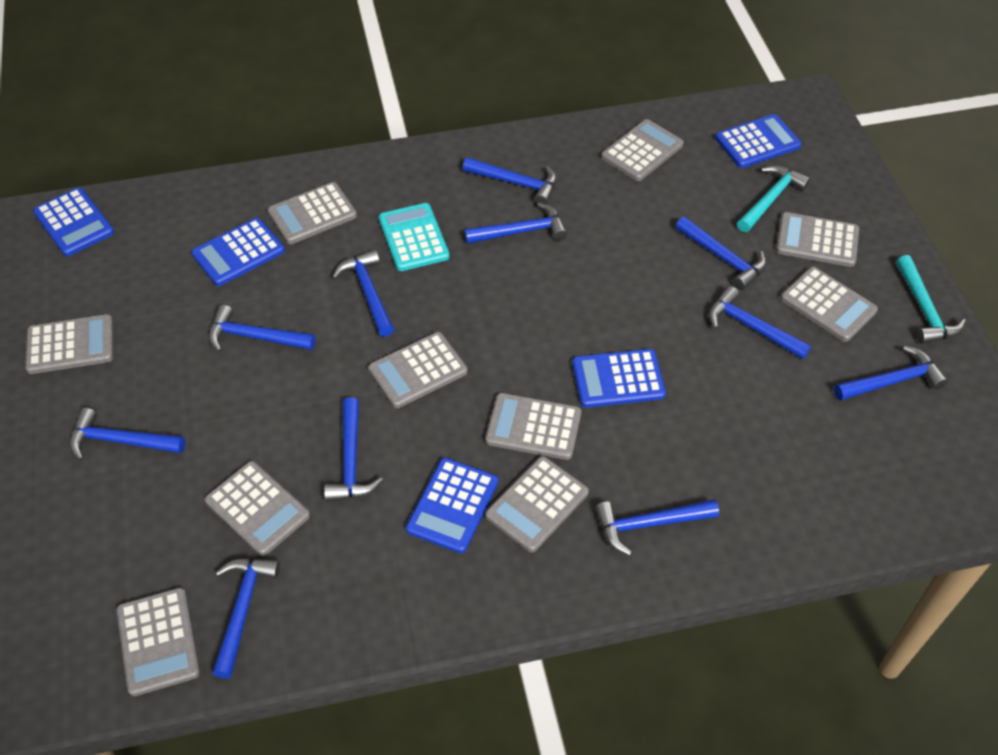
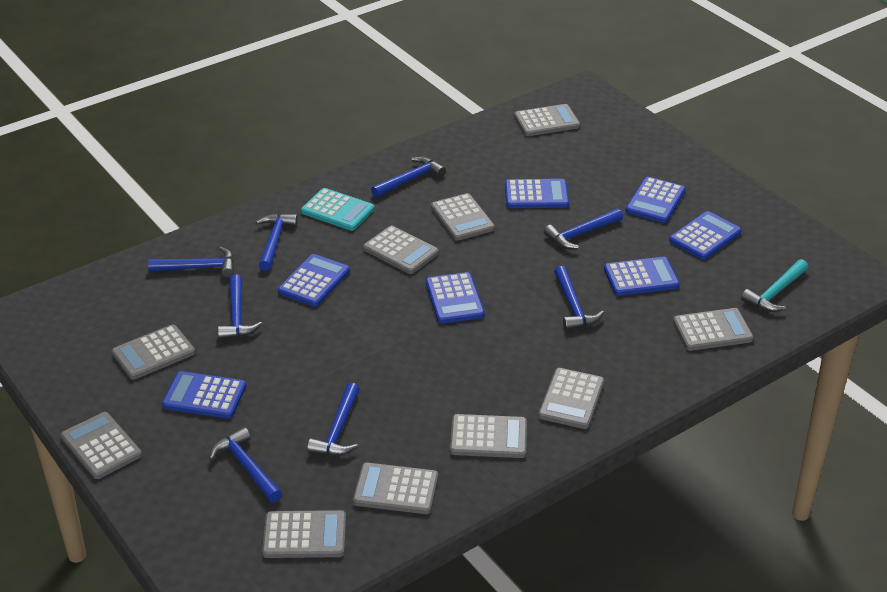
blue calculator: 5 -> 7
blue hammer: 11 -> 8
turquoise hammer: 2 -> 1

